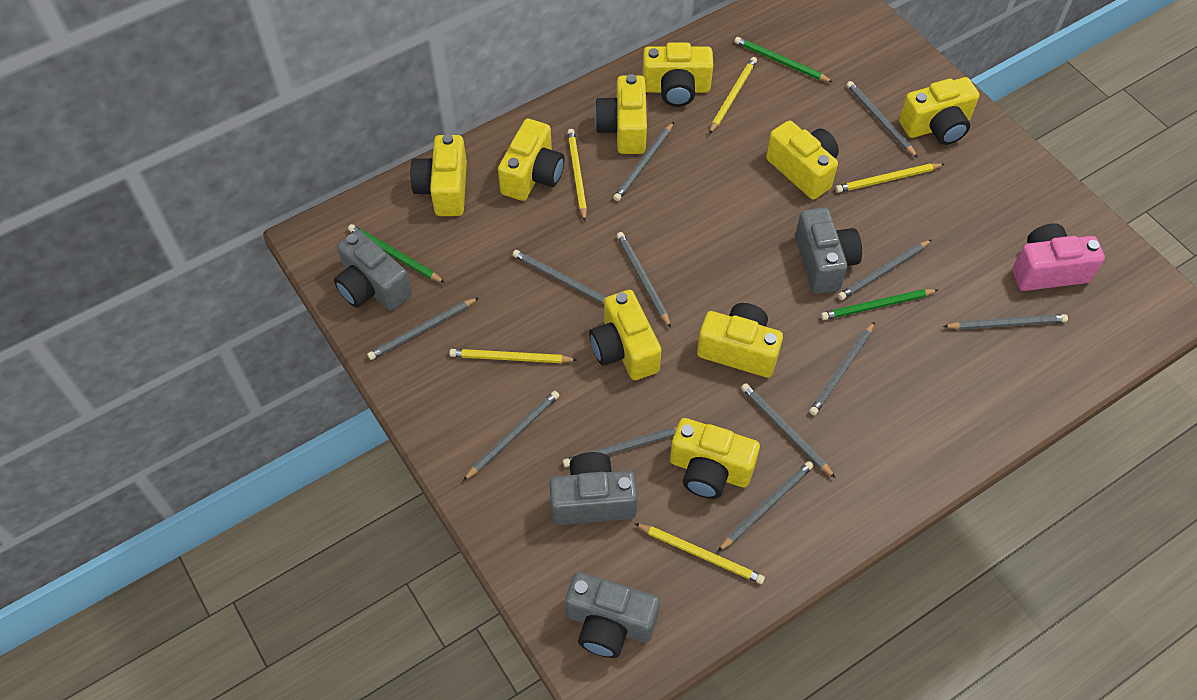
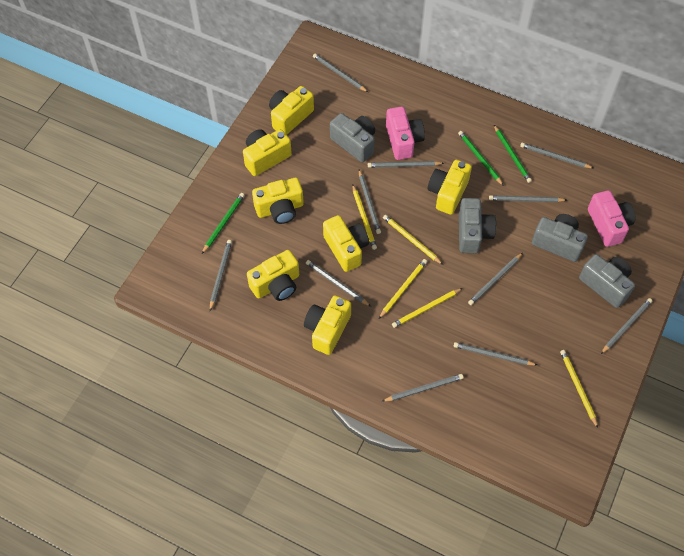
grey pencil: 12 -> 11
pink camera: 1 -> 2
yellow camera: 9 -> 7

